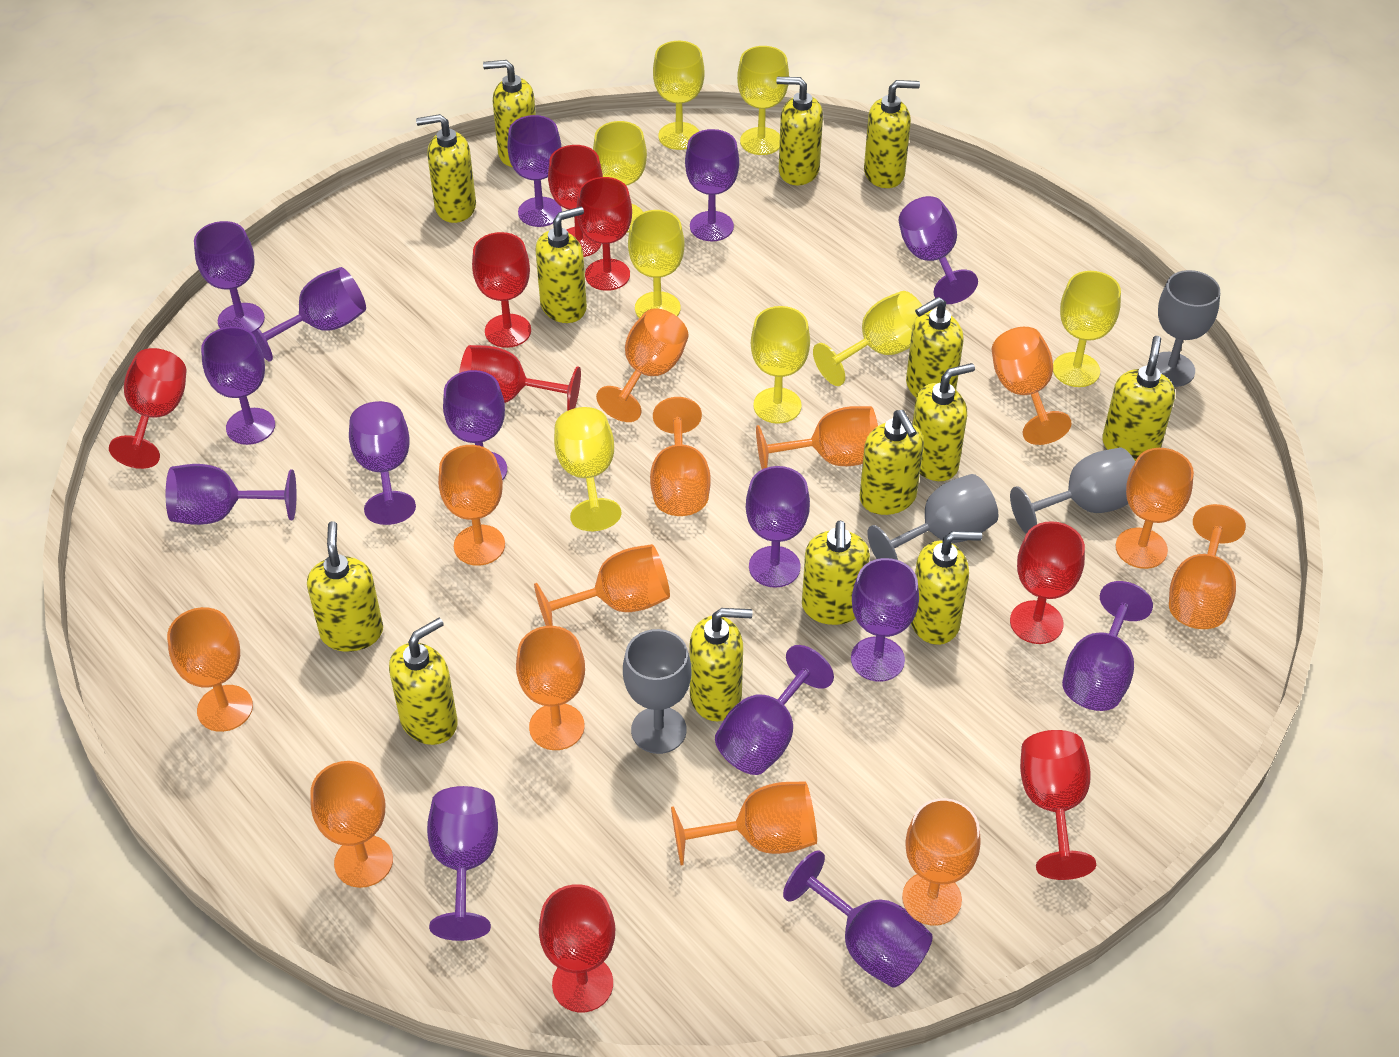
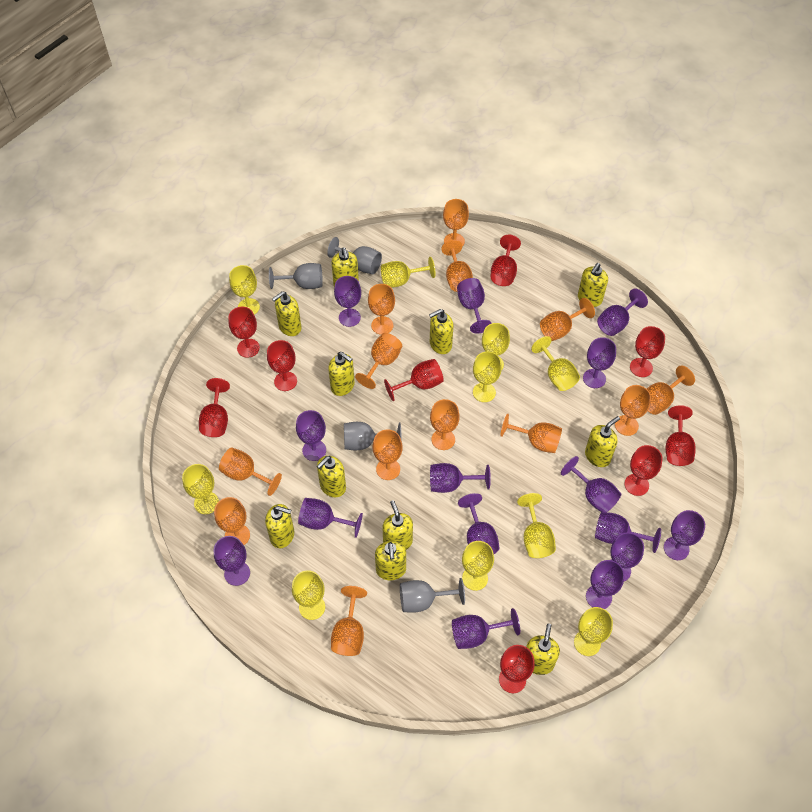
red goblet: 8 -> 9
yellow goblet: 8 -> 10
yellow soap dispenser: 14 -> 11

